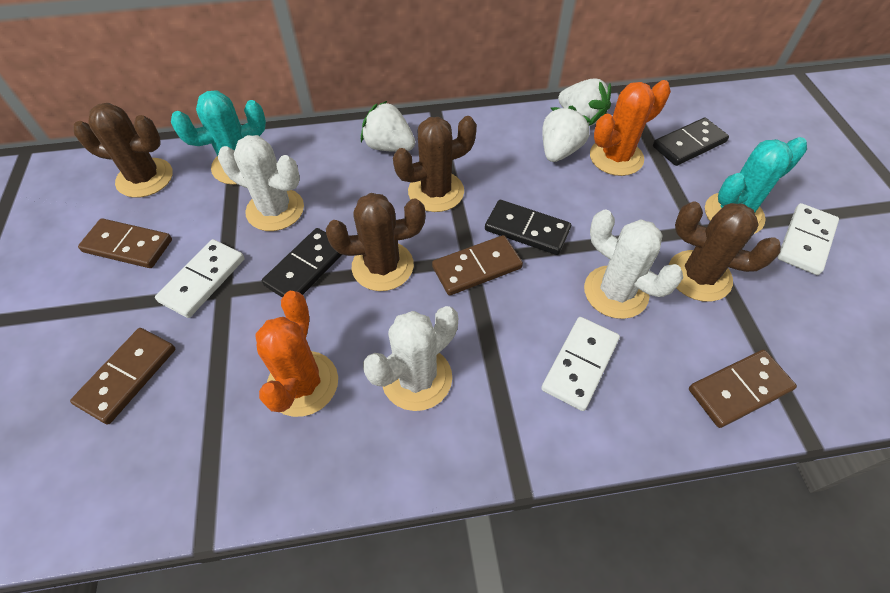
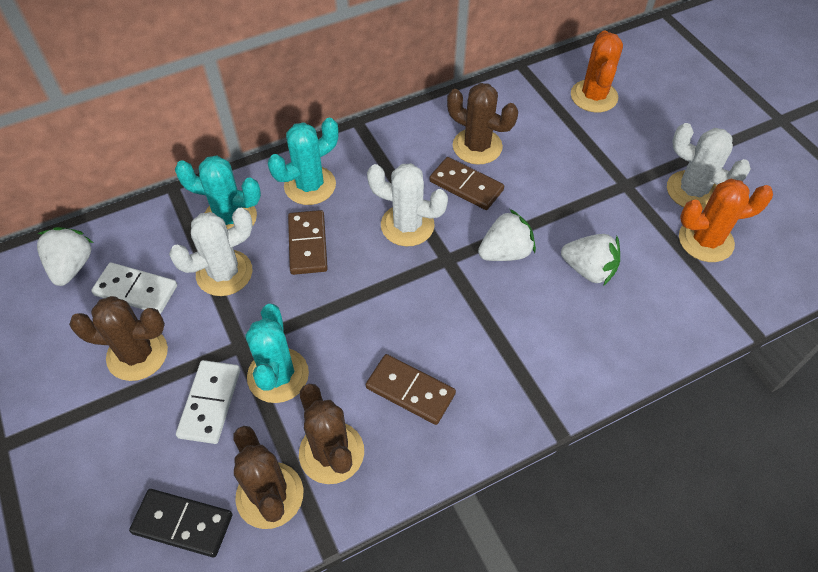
black domino: 3 -> 1
brown domino: 4 -> 3
turquoise cactus: 2 -> 3
white domino: 3 -> 2

